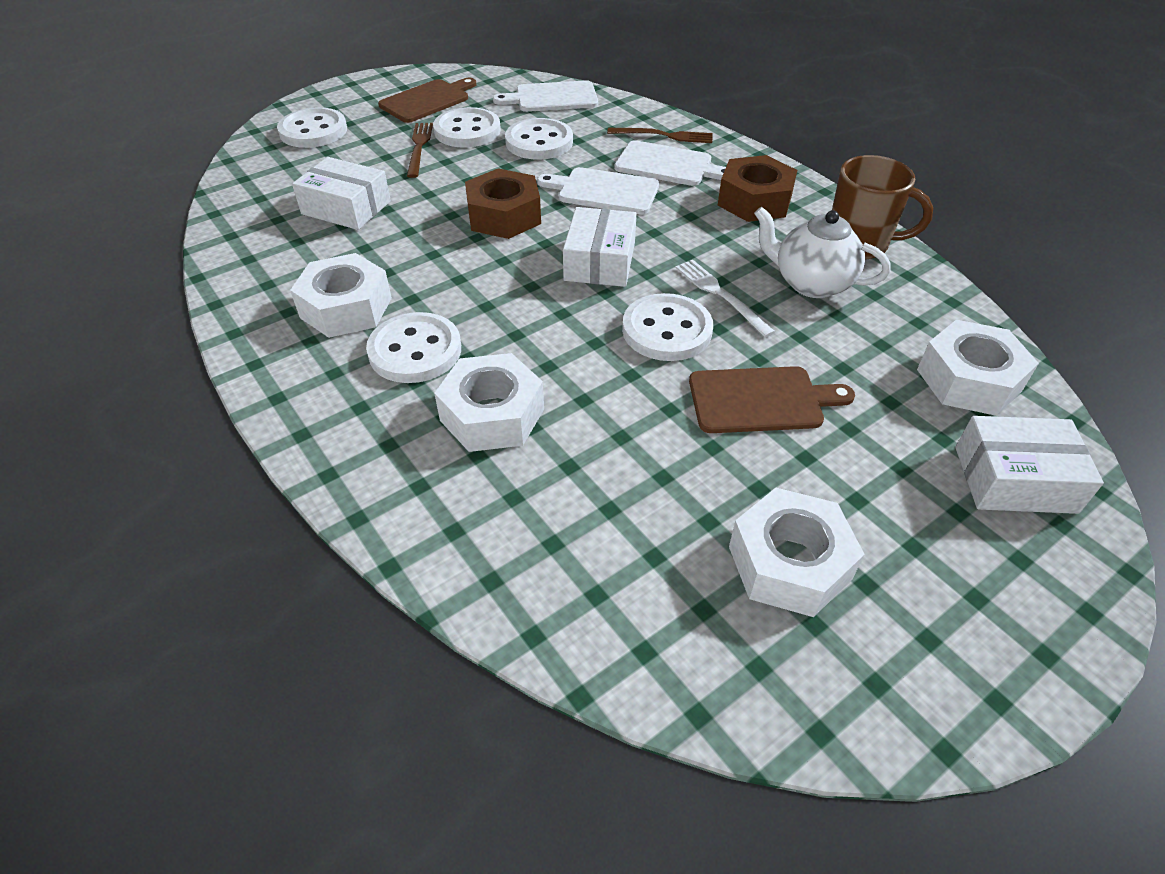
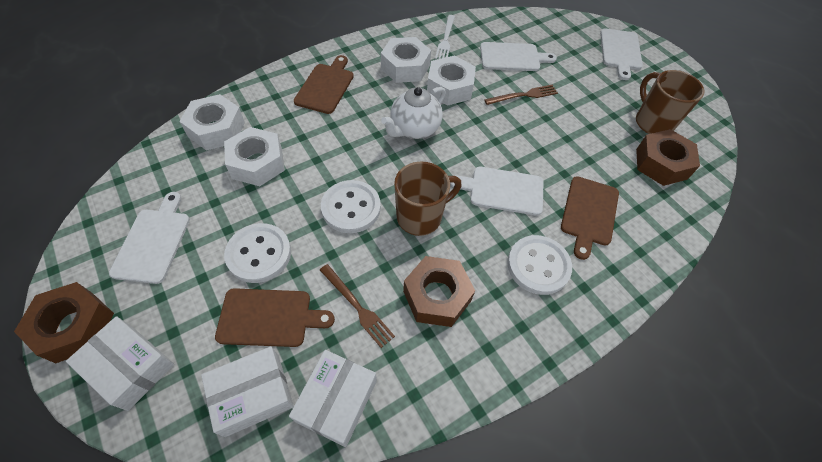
brown cutting board: 2 -> 3
brown mug: 1 -> 2
brown nut: 2 -> 3
white button: 5 -> 3
white cutting board: 3 -> 4

